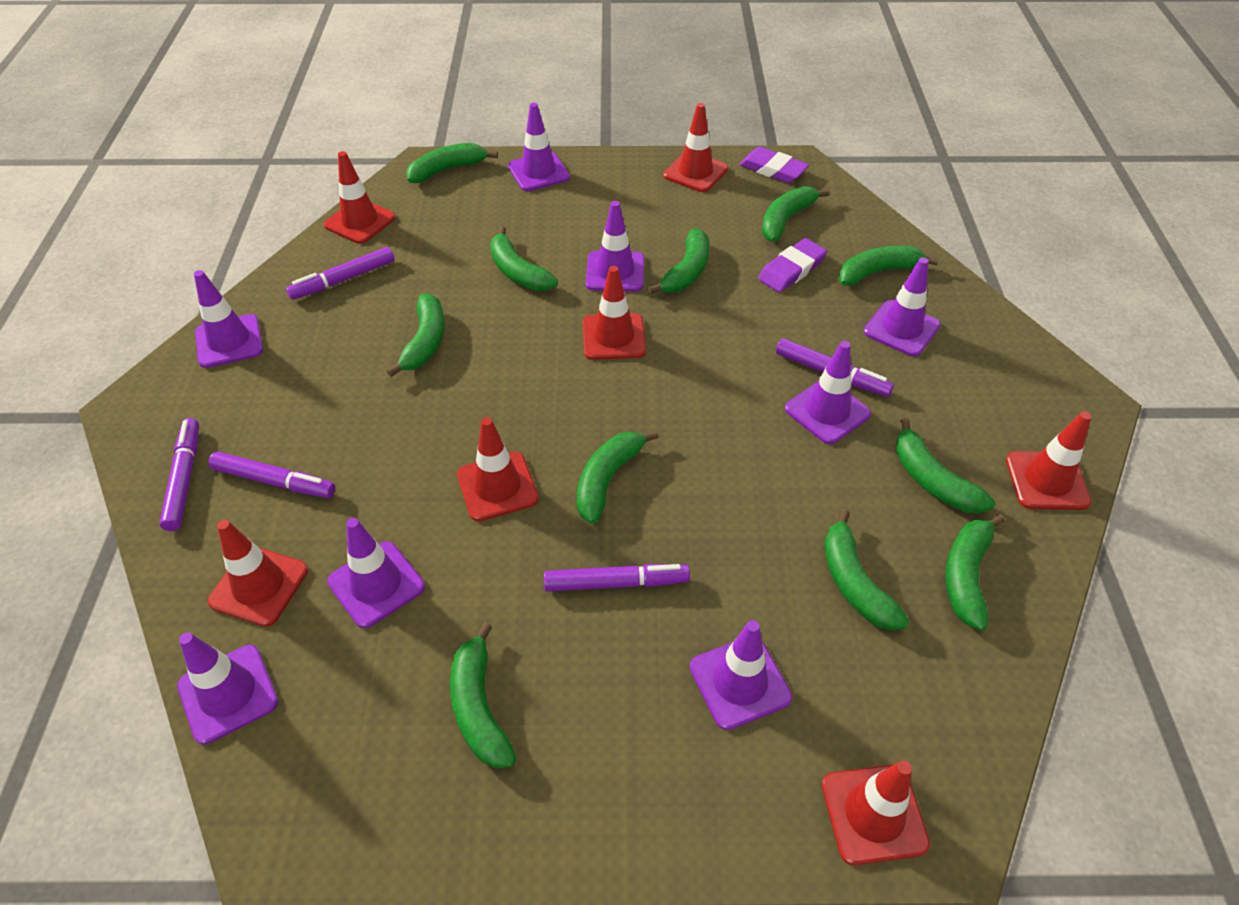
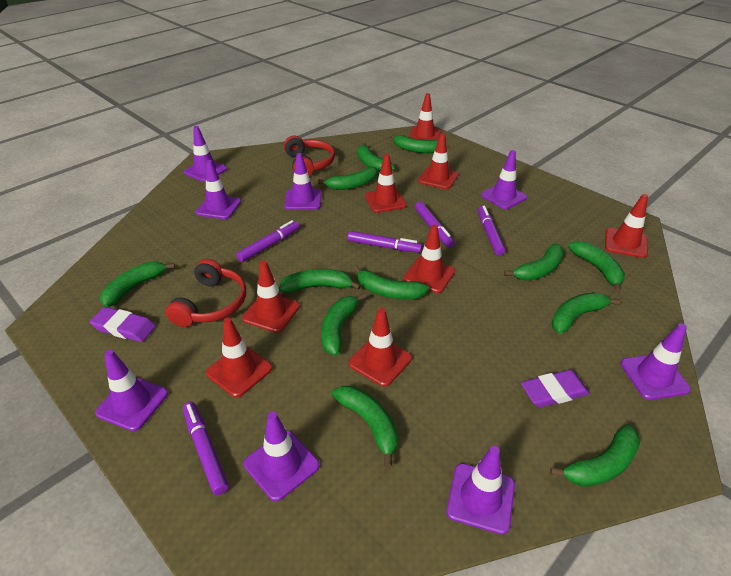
green banana: 11 -> 12
red headphones: 0 -> 2
red traffic cone: 7 -> 8

